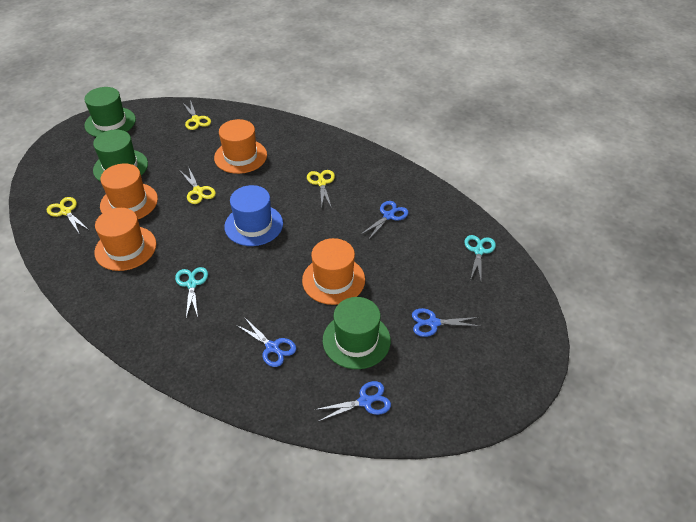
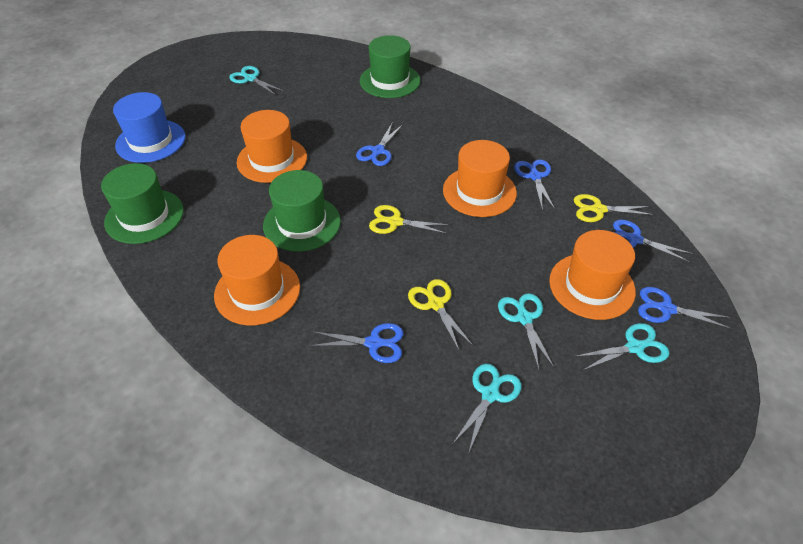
blue scissors: 4 -> 5
turquoise scissors: 2 -> 4
yellow scissors: 4 -> 3

